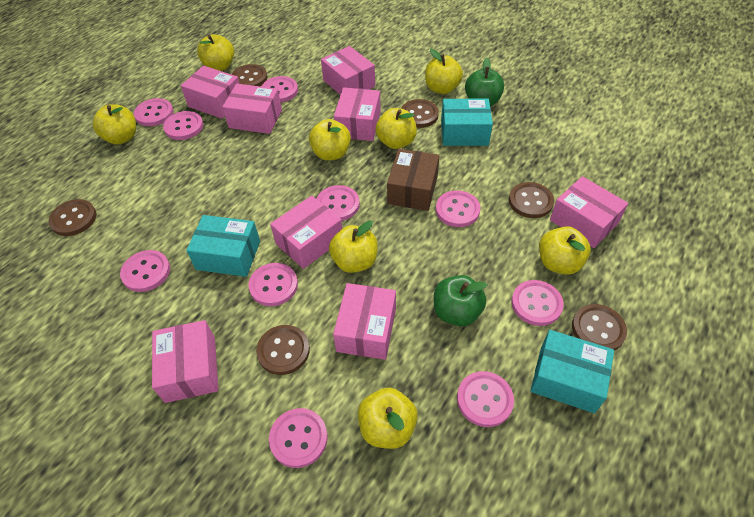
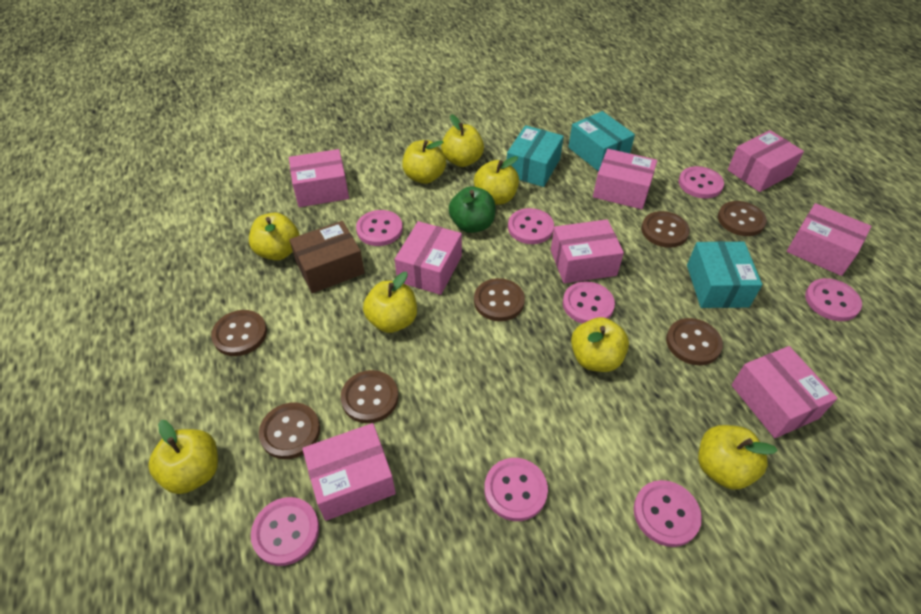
brown button: 6 -> 7
green apple: 2 -> 1
pink button: 10 -> 8

